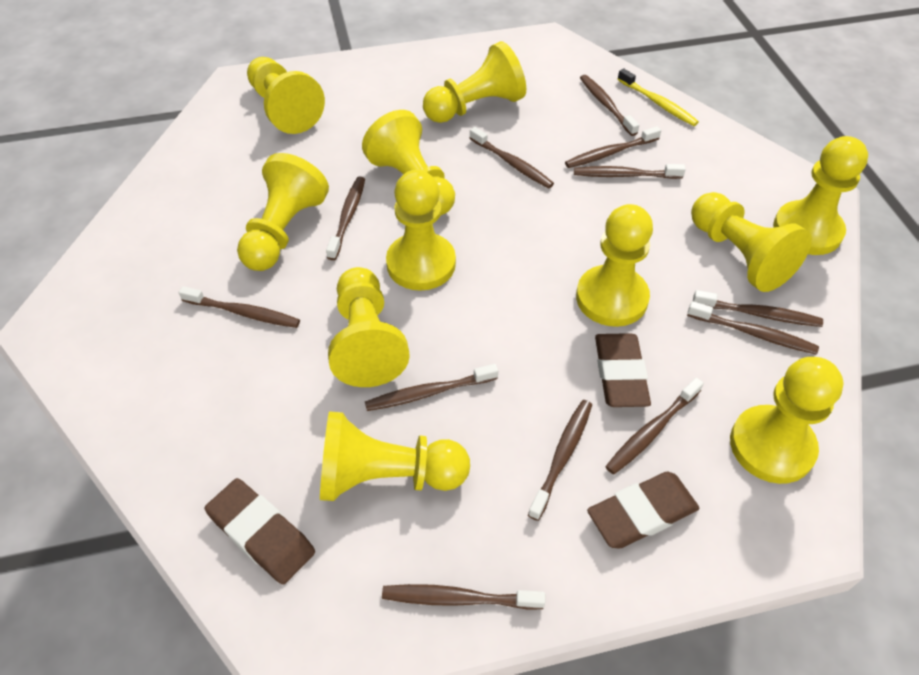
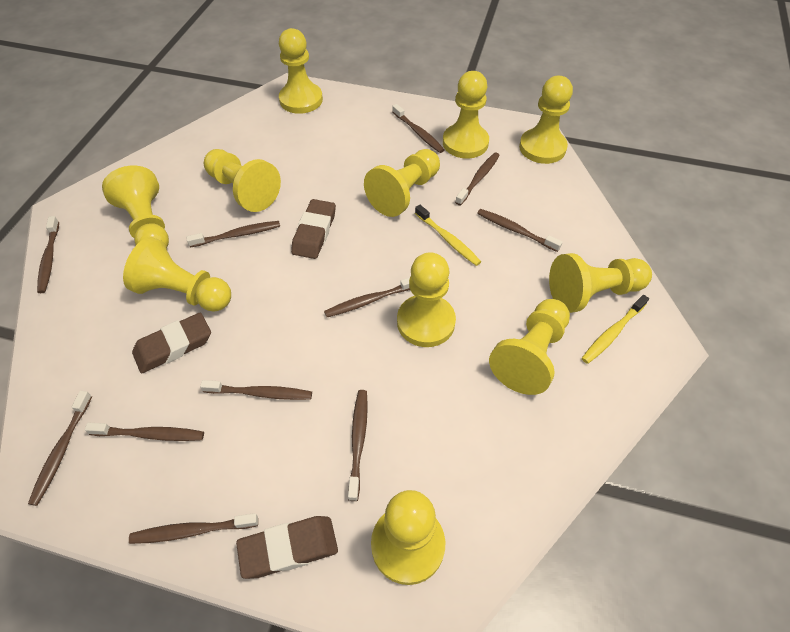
brown toothbrush: 12 -> 11
yellow toothbrush: 1 -> 2

